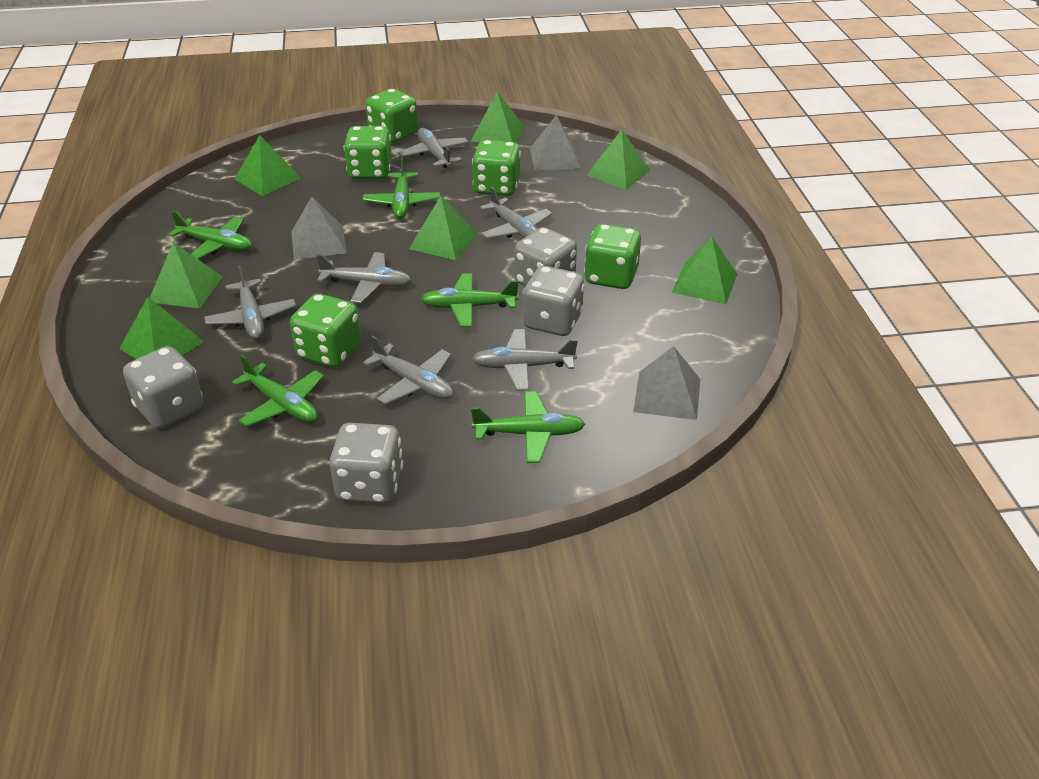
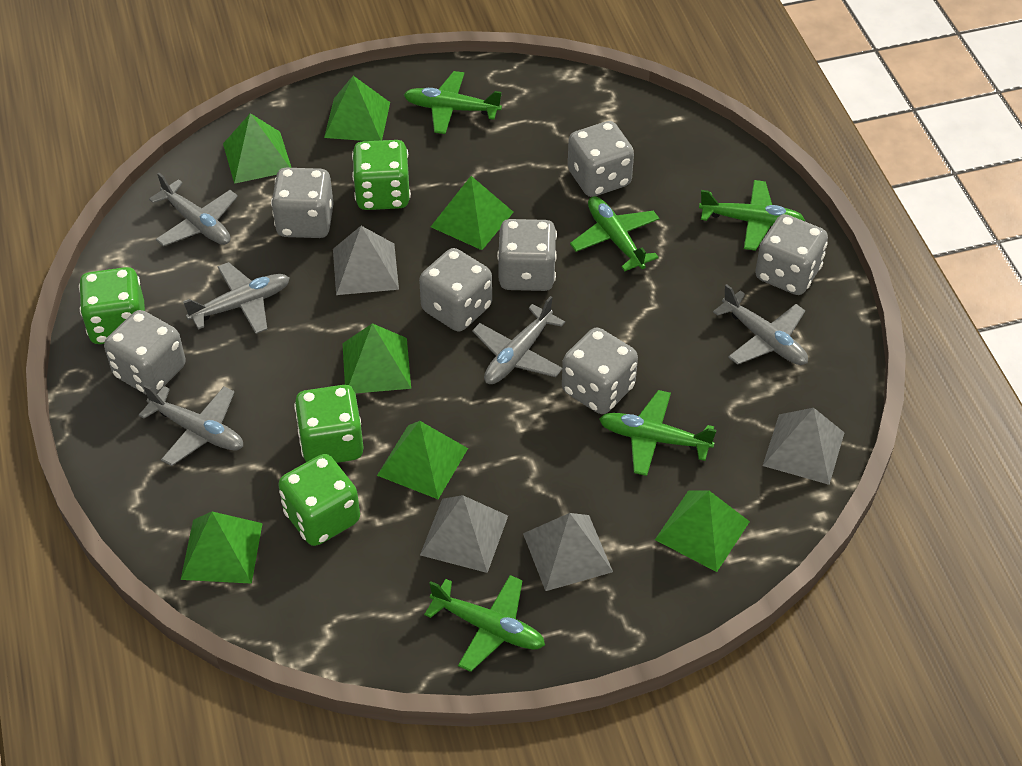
green dice: 5 -> 4
grey dice: 4 -> 7
grey plane: 6 -> 5
grey pyramid: 3 -> 4

